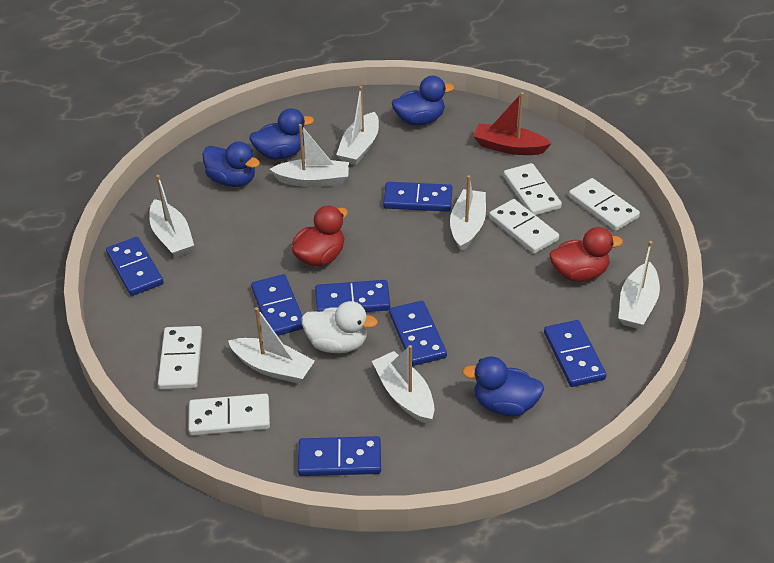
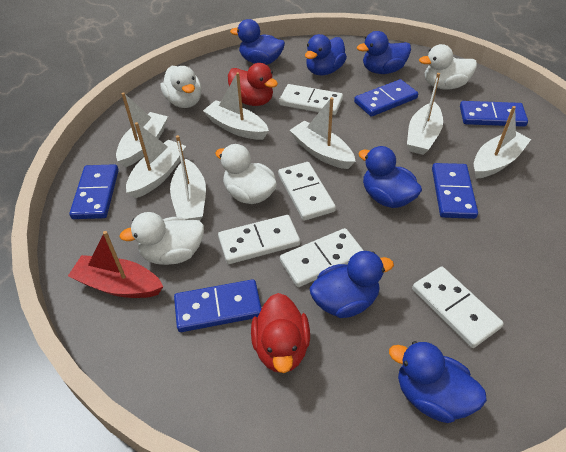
blue domino: 7 -> 5
blue duck: 4 -> 6
white duck: 1 -> 4

